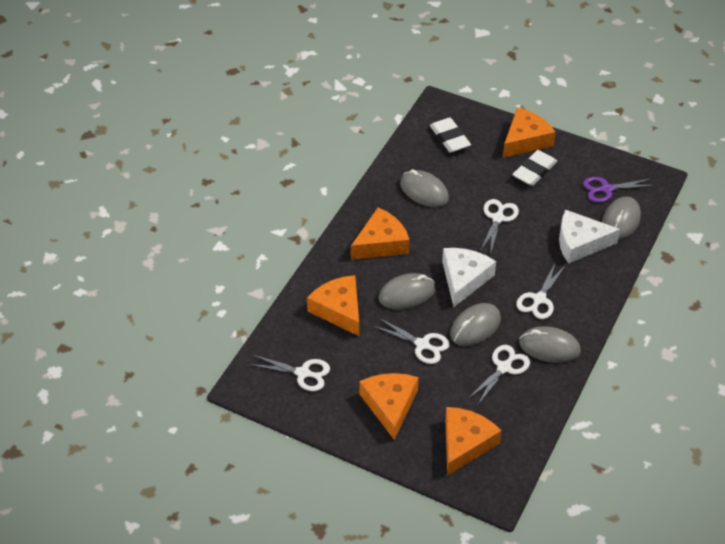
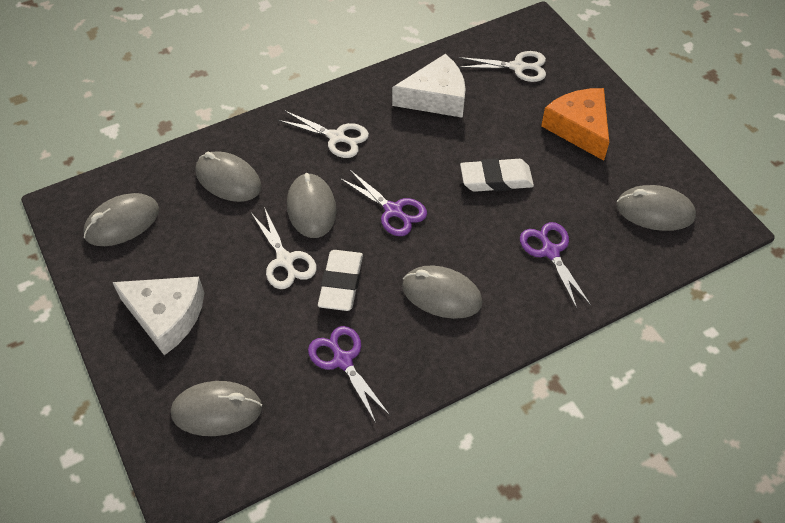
grey mouse: 5 -> 6
orange cheese: 5 -> 1
purple scissors: 1 -> 3
white scissors: 5 -> 3

